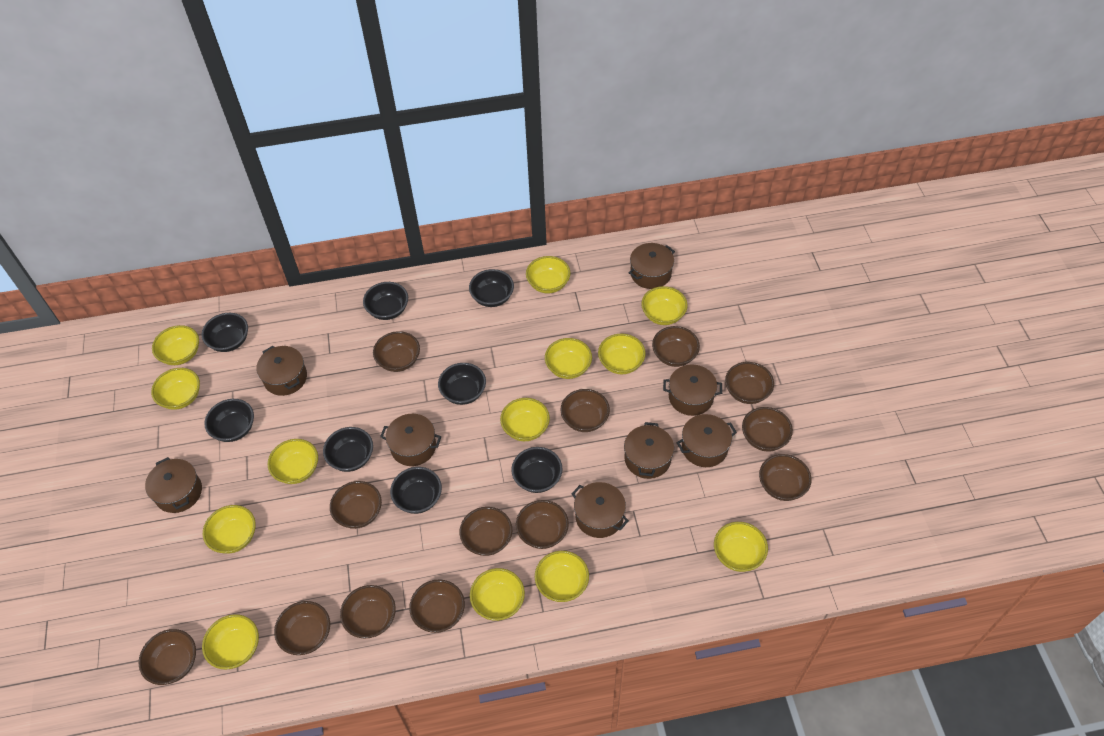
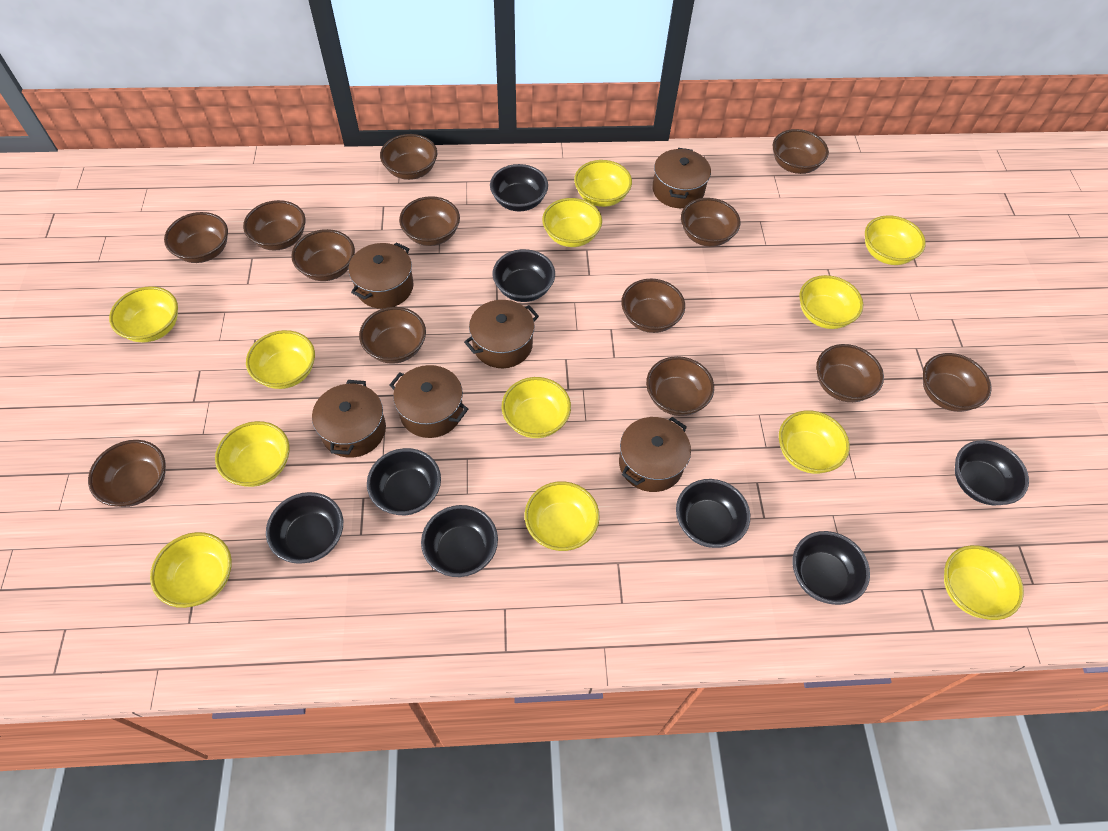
brown pot: 8 -> 6
yellow bowl: 13 -> 12

